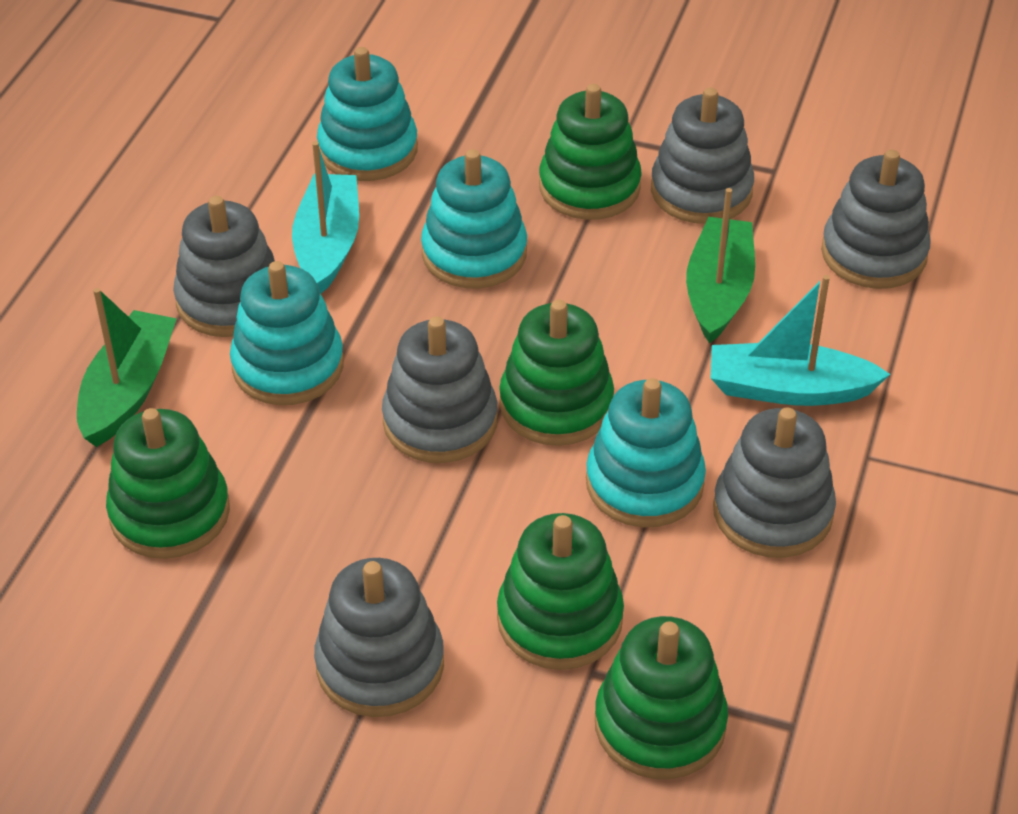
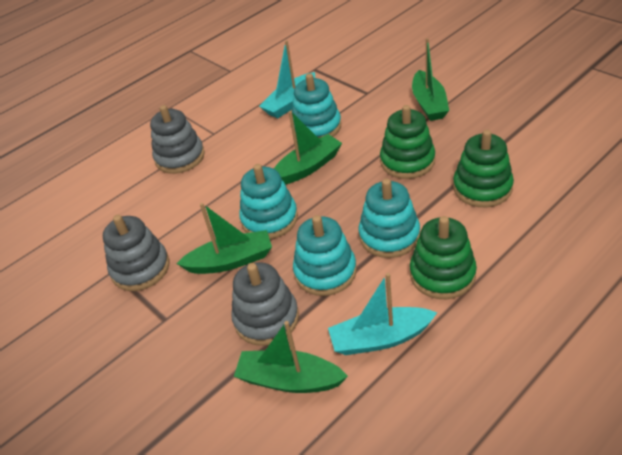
green boat: 2 -> 4
green stacking toy: 5 -> 3
grey stacking toy: 6 -> 3

